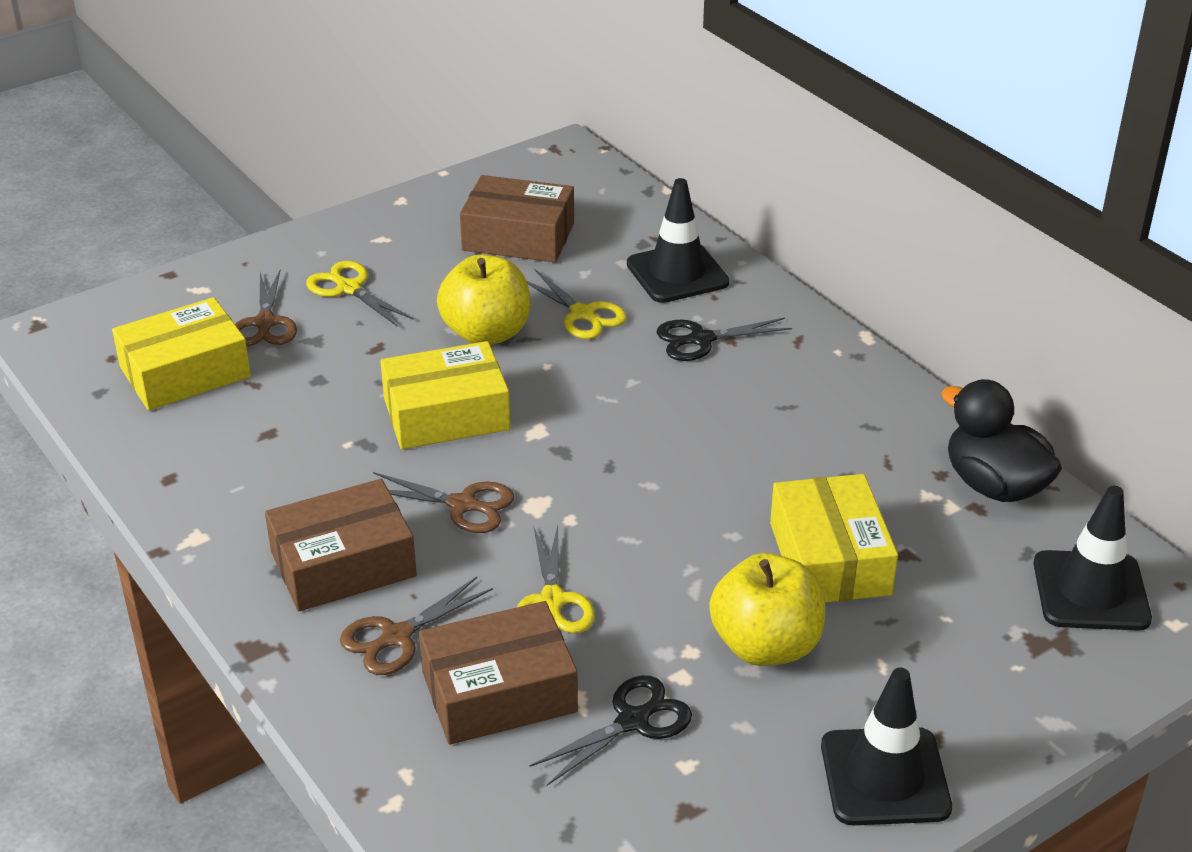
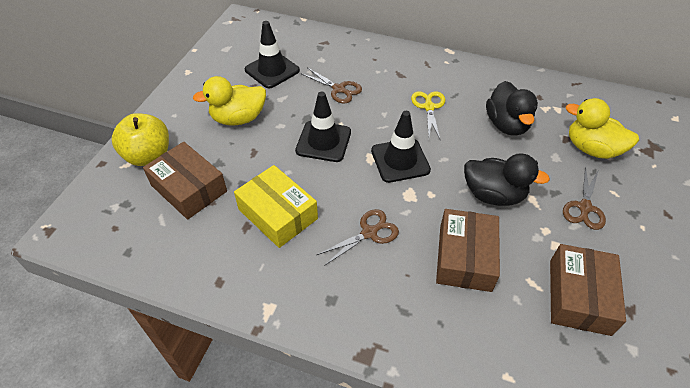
black duck: 1 -> 2
black scissors: 2 -> 0
yellow apple: 2 -> 1
yellow box: 3 -> 1
yellow duck: 0 -> 2
yellow scissors: 3 -> 1

